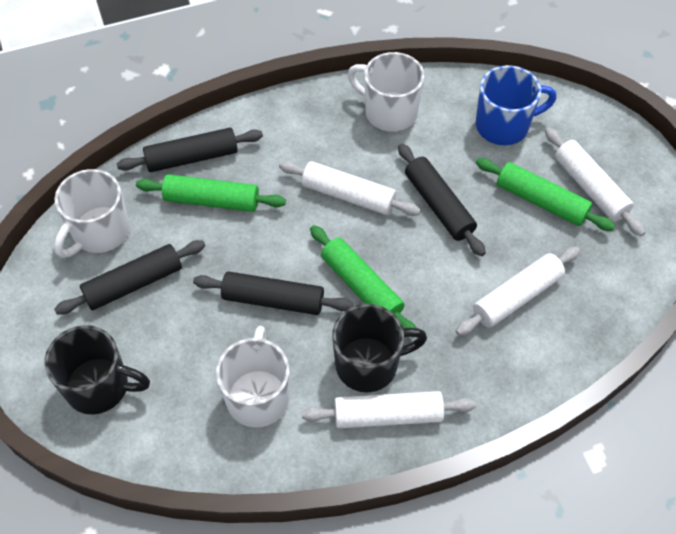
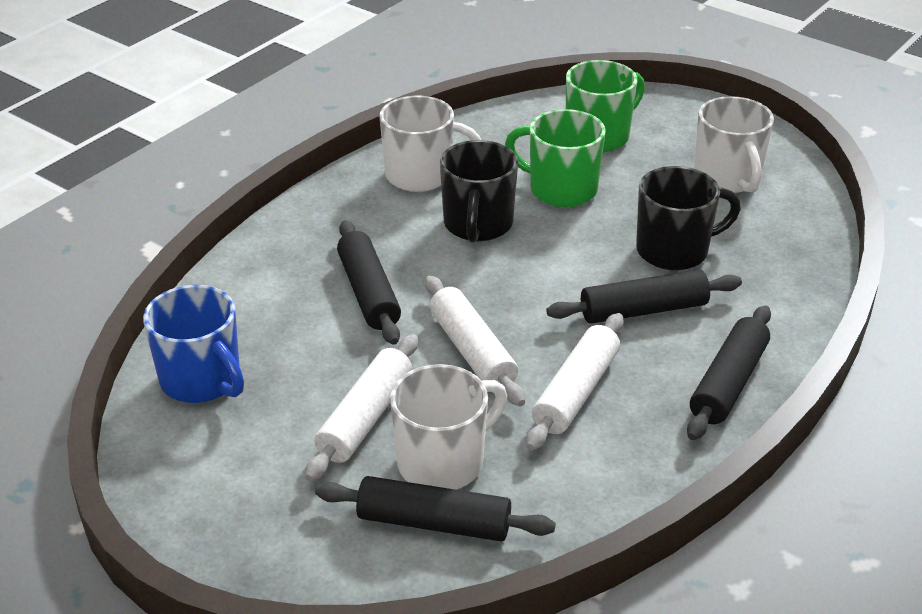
green mug: 0 -> 2
green rolling pin: 3 -> 0
white rolling pin: 4 -> 3

